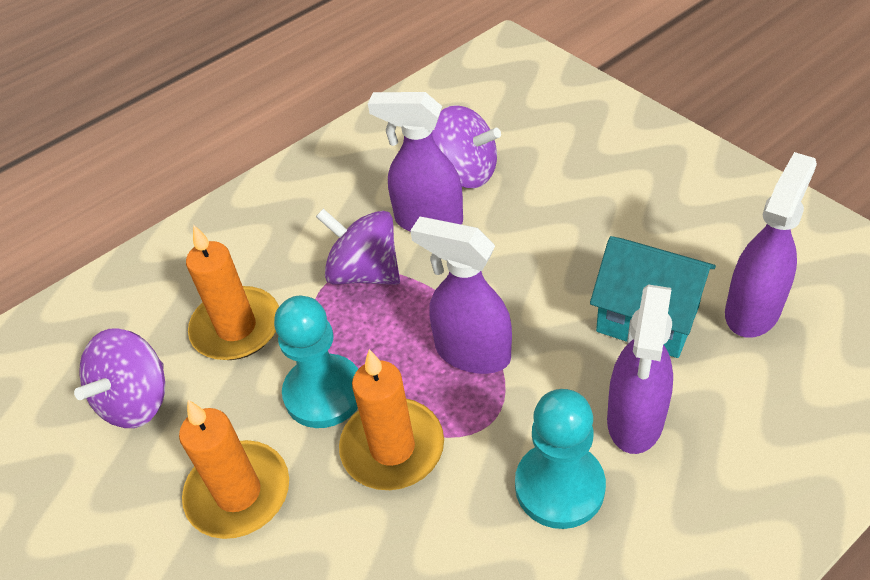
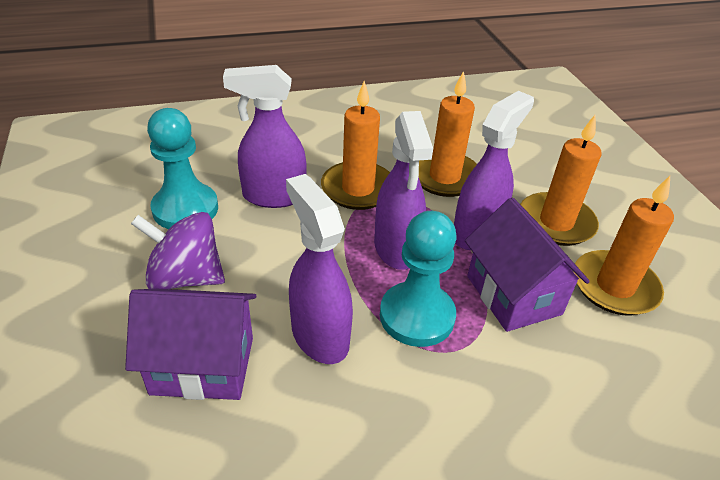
orange candle: 3 -> 4
purple house: 0 -> 2
purple spinning top: 3 -> 1
turquoise house: 1 -> 0

